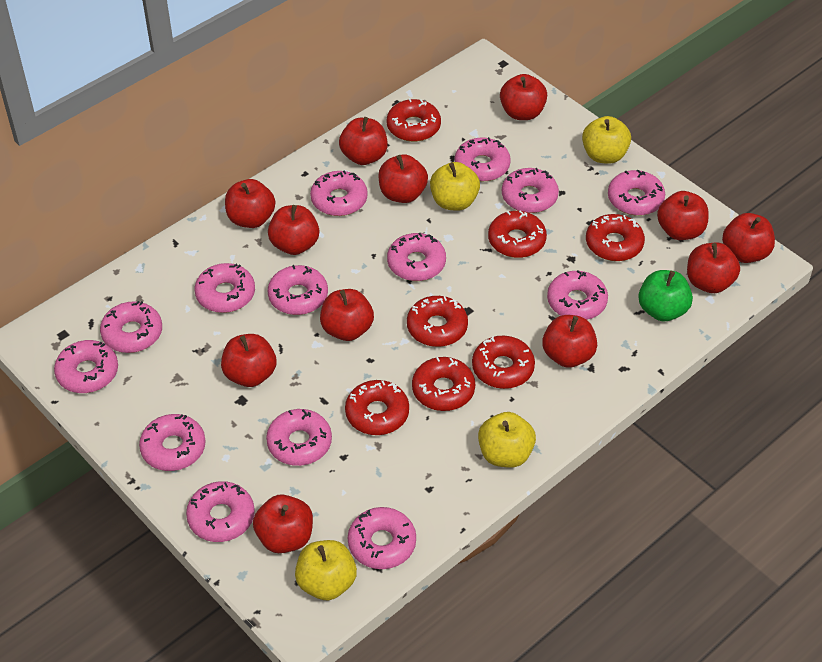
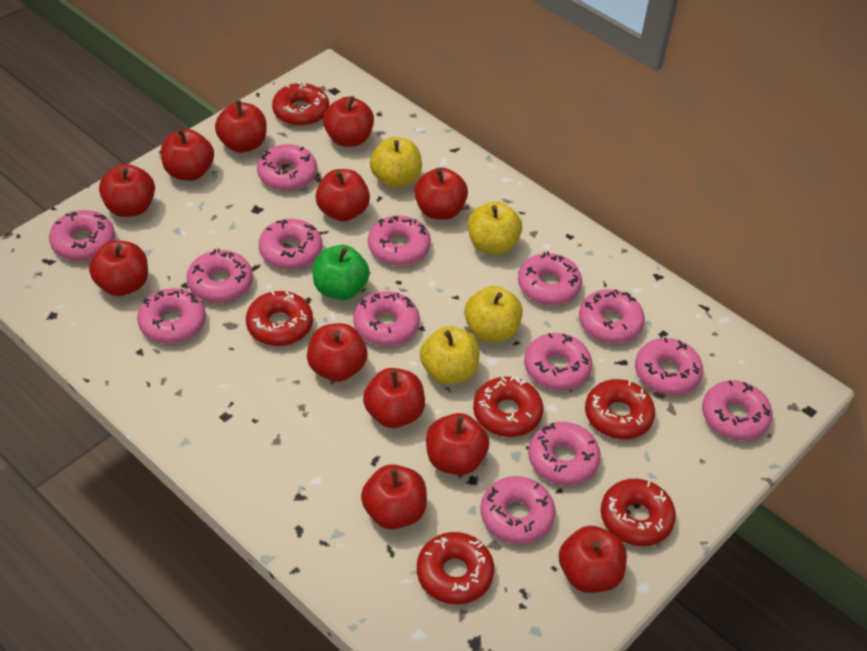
red donut: 7 -> 6

